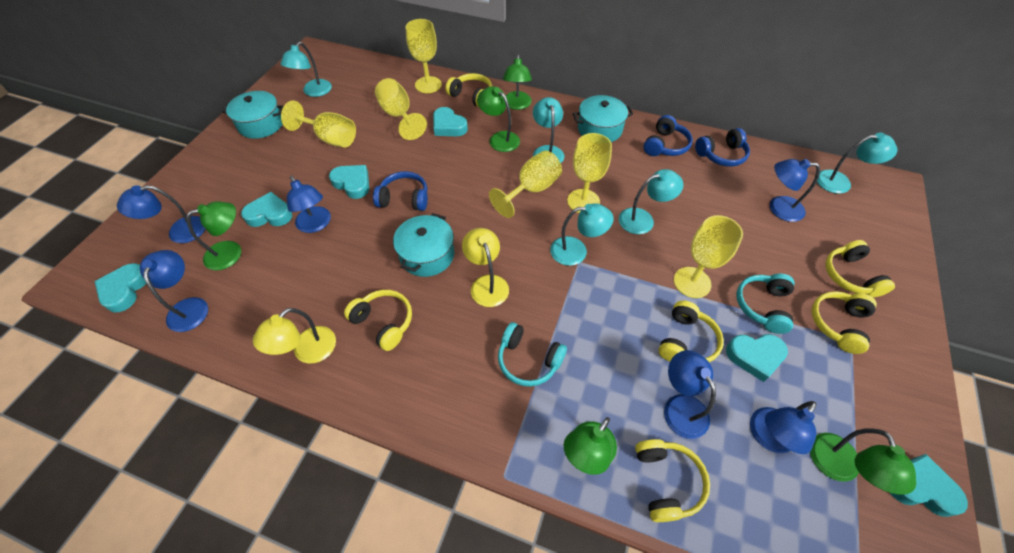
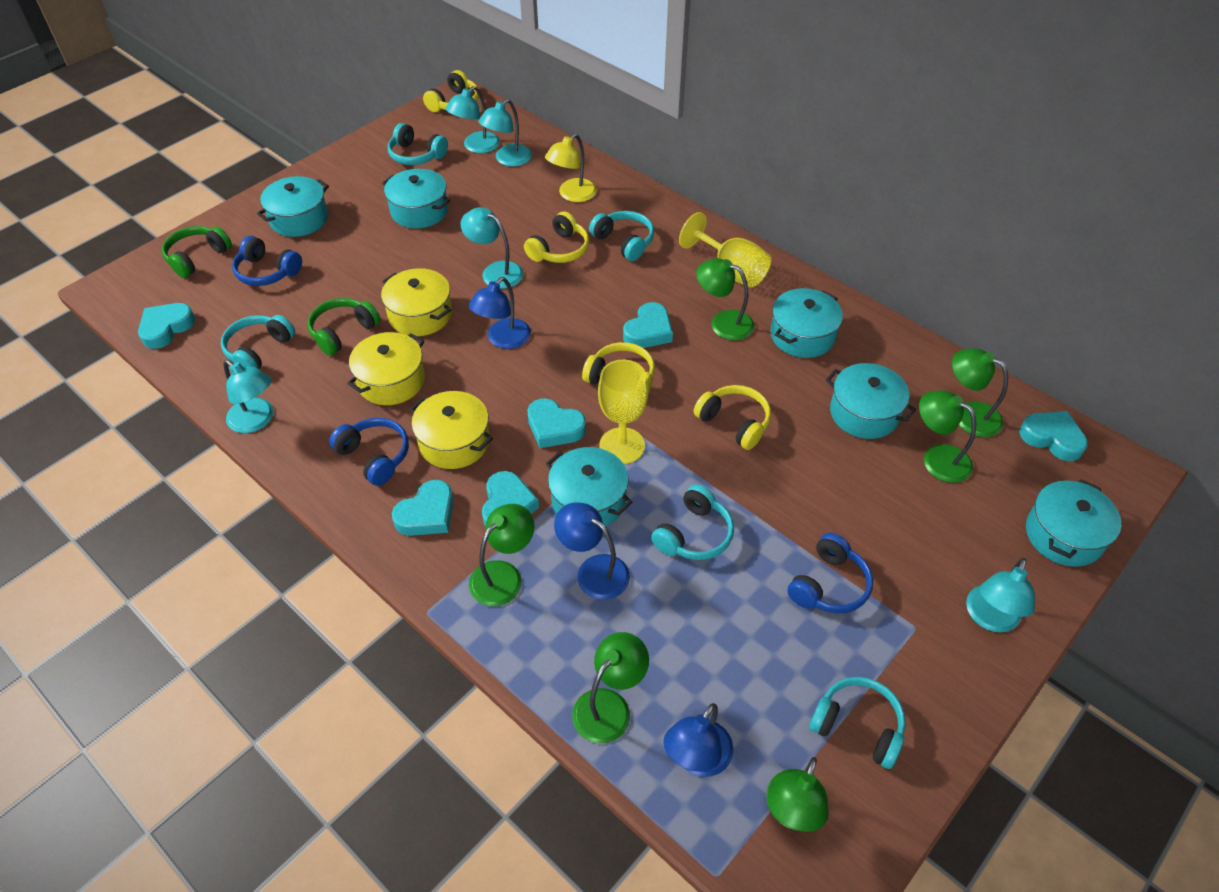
blue lamp: 6 -> 3
green headphones: 0 -> 2
green lamp: 5 -> 6
turquoise headphones: 2 -> 5
turquoise pot: 3 -> 6
yellow goblet: 6 -> 2
yellow headphones: 6 -> 4
yellow lamp: 2 -> 1
yellow pot: 0 -> 3

